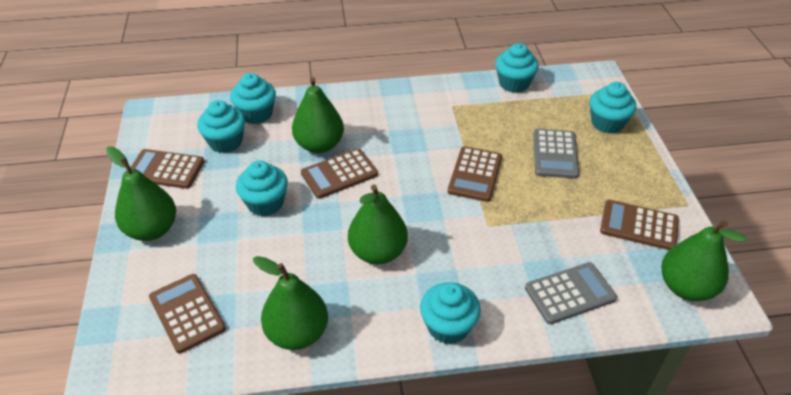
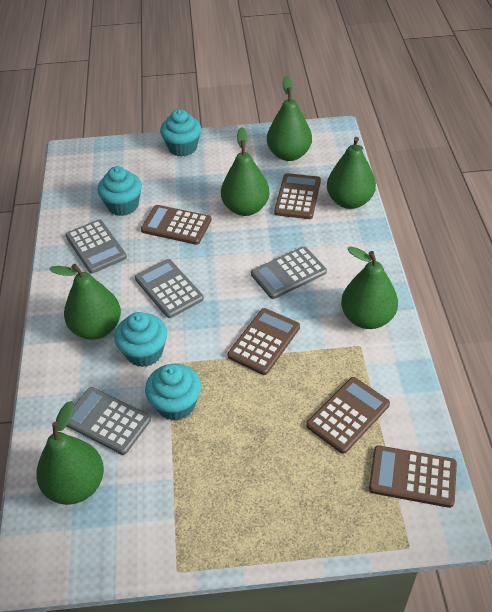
green pear: 5 -> 6
grey calculator: 2 -> 4
turquoise cupcake: 6 -> 4

